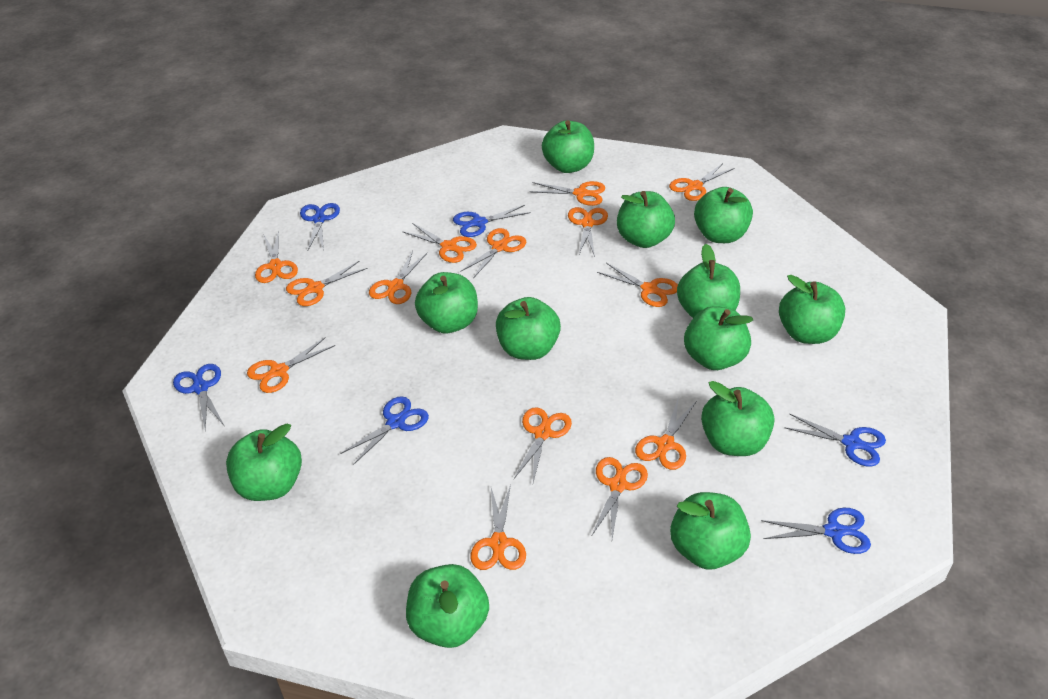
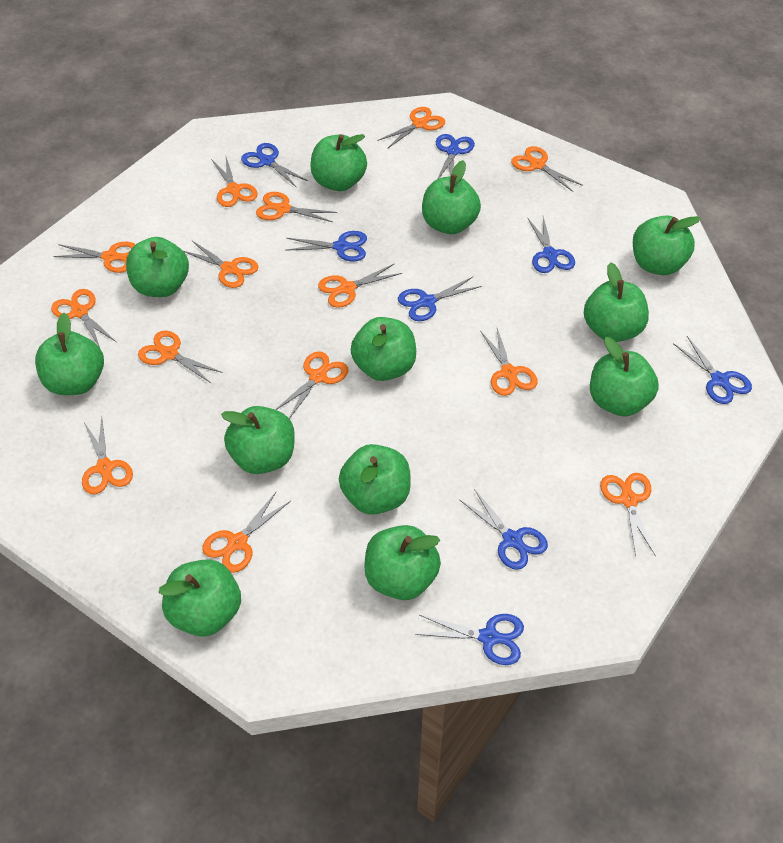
blue scissors: 6 -> 8

